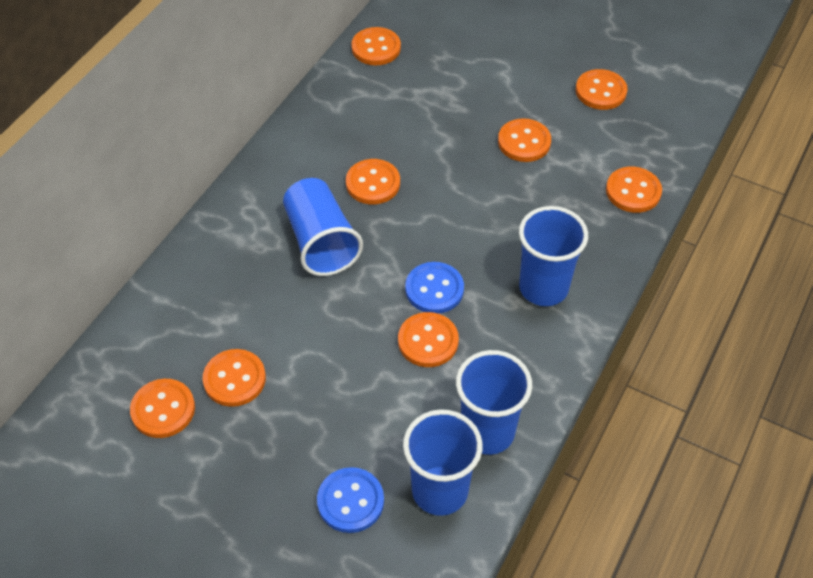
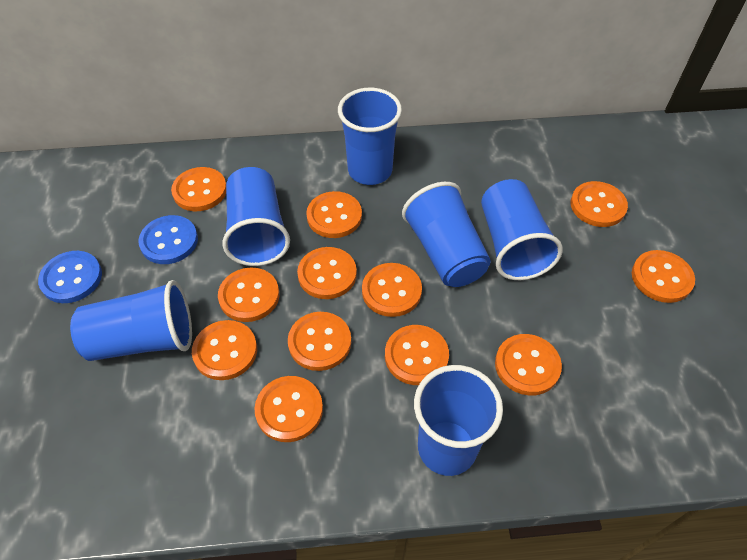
blue cup: 4 -> 6
orange button: 8 -> 12

